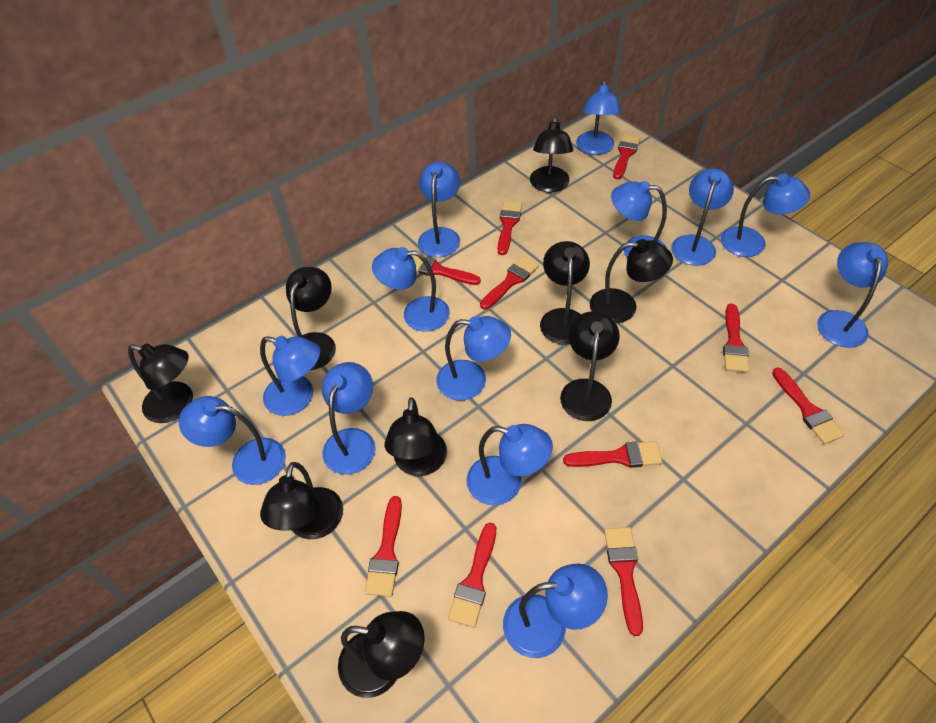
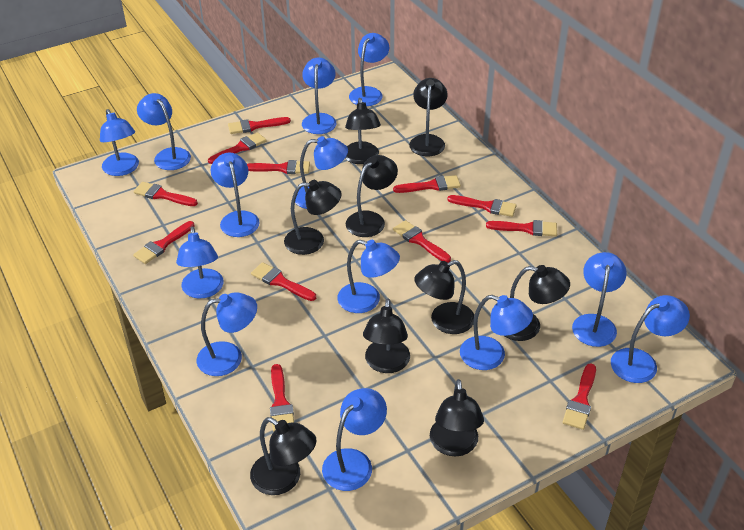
red brush: 10 -> 12

